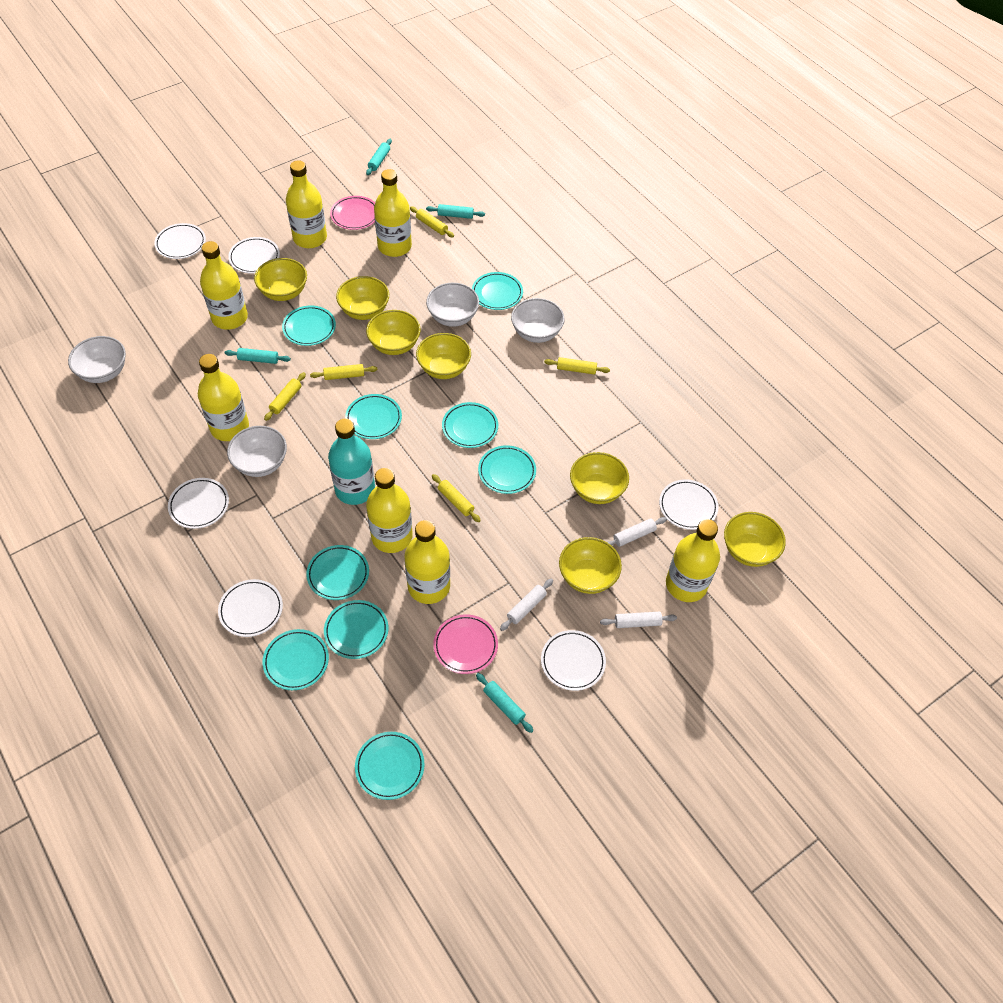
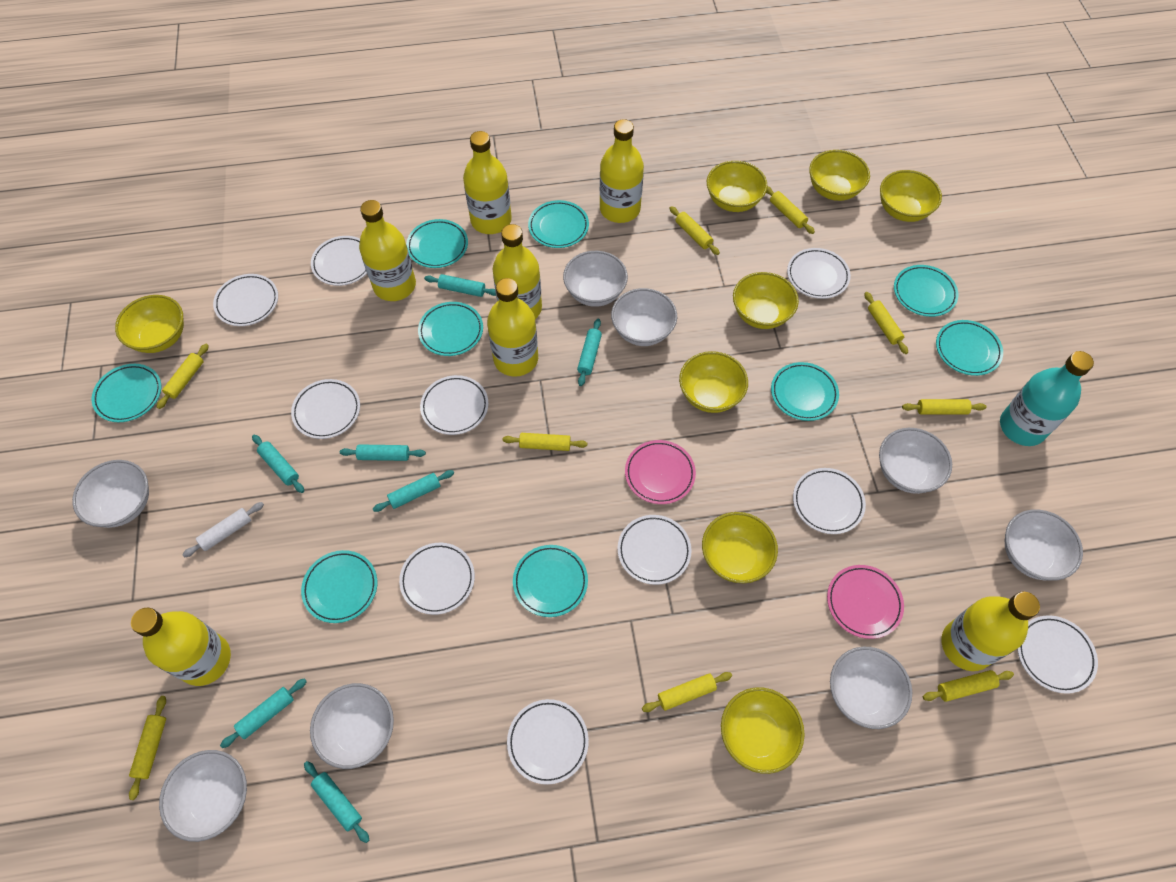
turquoise rolling pin: 4 -> 7
white bowl: 4 -> 8
white plate: 6 -> 10
white rolling pin: 3 -> 1
yellow bowl: 7 -> 8
yellow rolling pin: 5 -> 9

